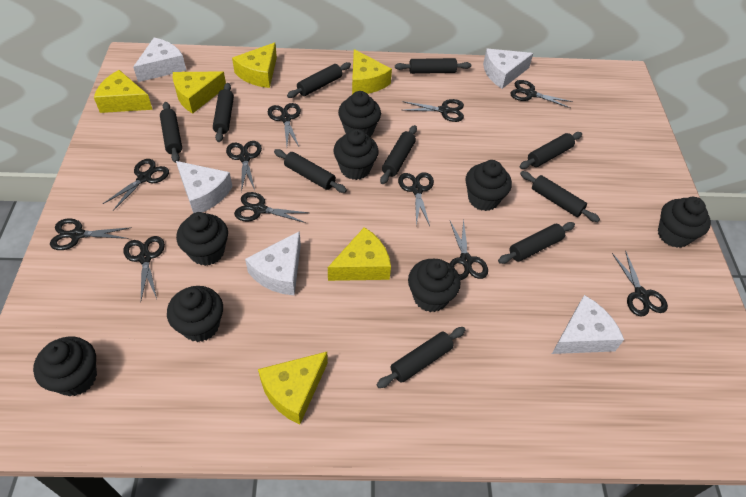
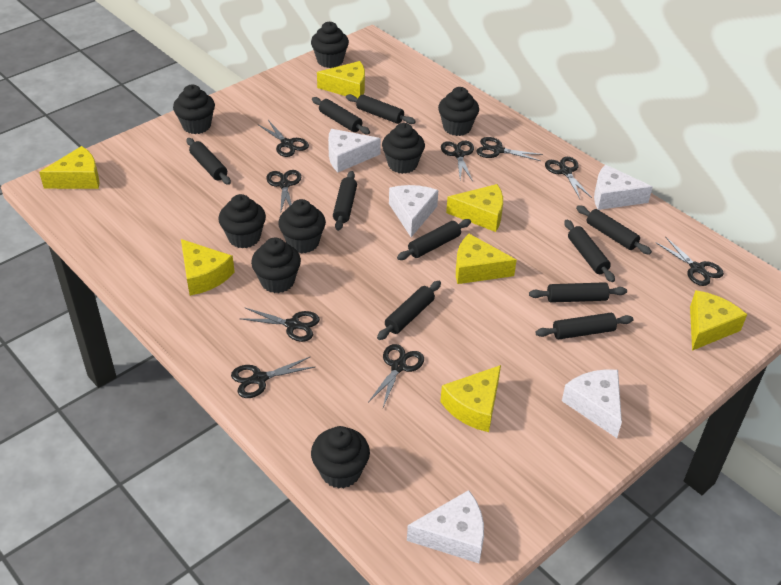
black scissors: 11 -> 9
yellow cheese: 6 -> 7

